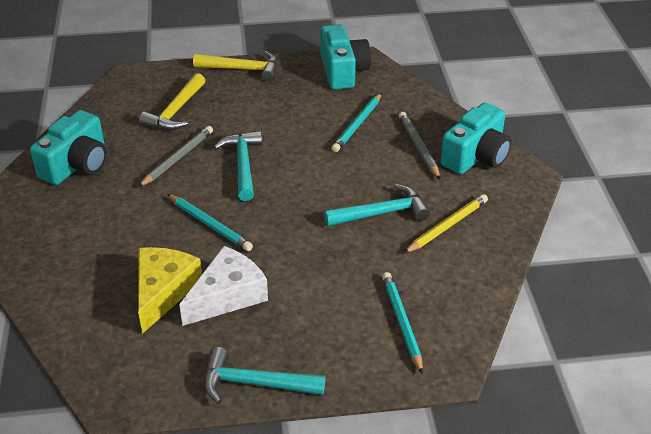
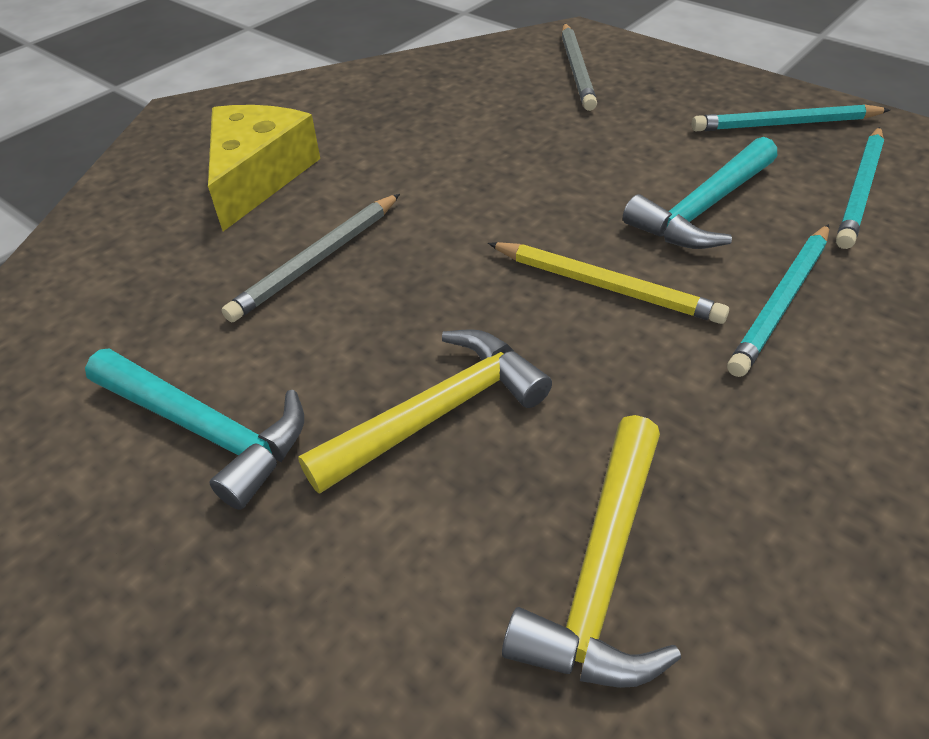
turquoise camera: 3 -> 0
turquoise hammer: 3 -> 2
white cheese: 1 -> 0

